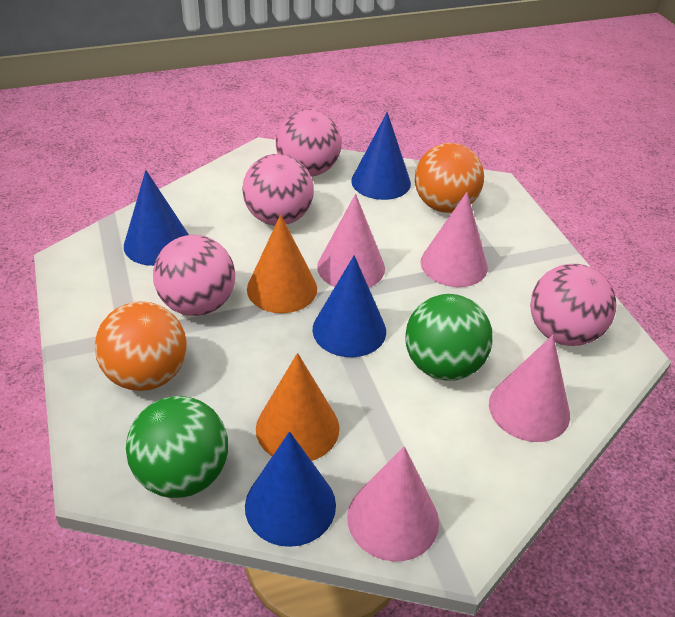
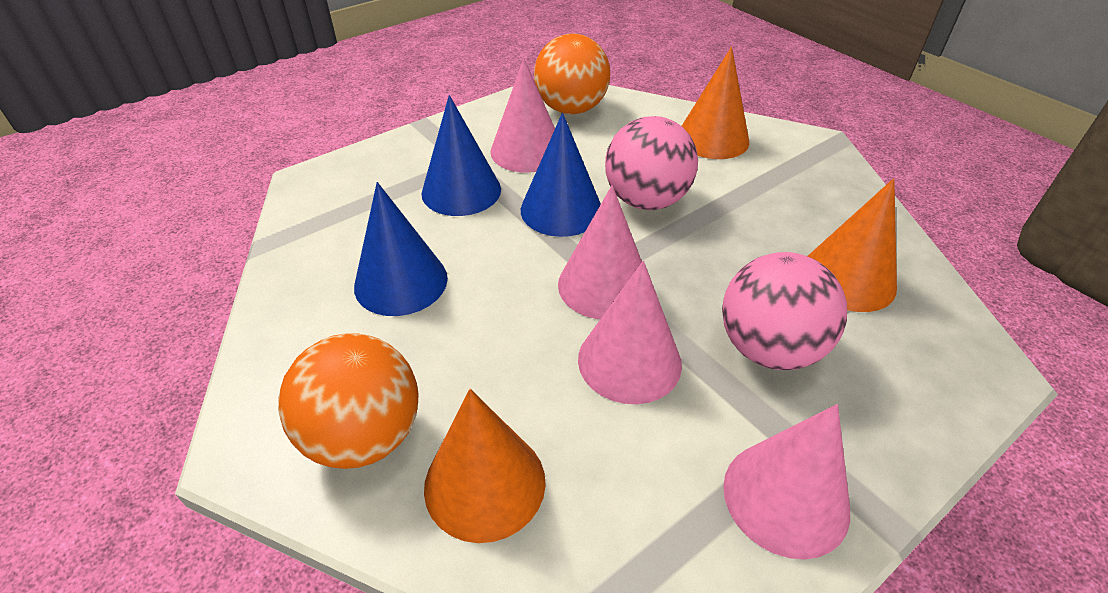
blue cone: 4 -> 3
green ball: 2 -> 0
orange cone: 2 -> 3
pink ball: 4 -> 2

